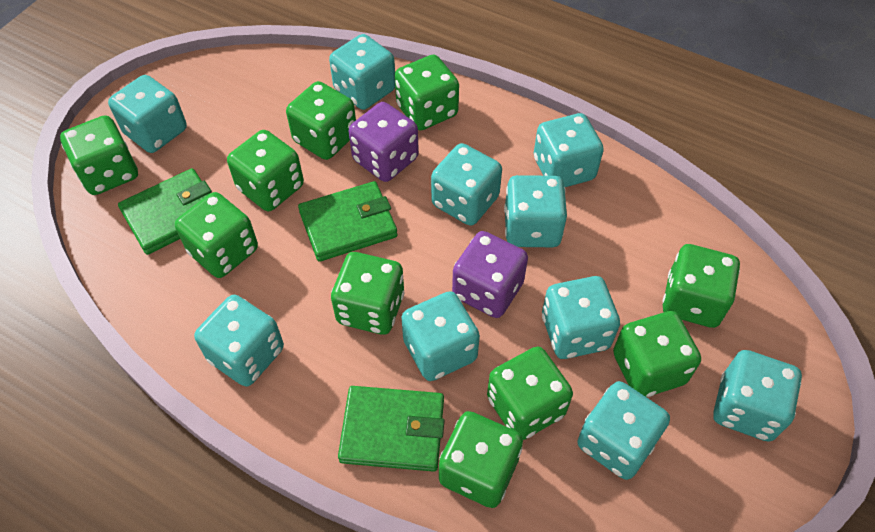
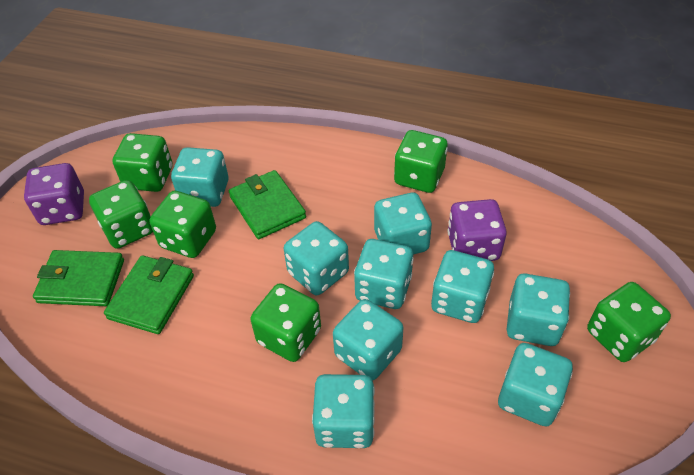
green dice: 10 -> 6
turquoise dice: 10 -> 9

